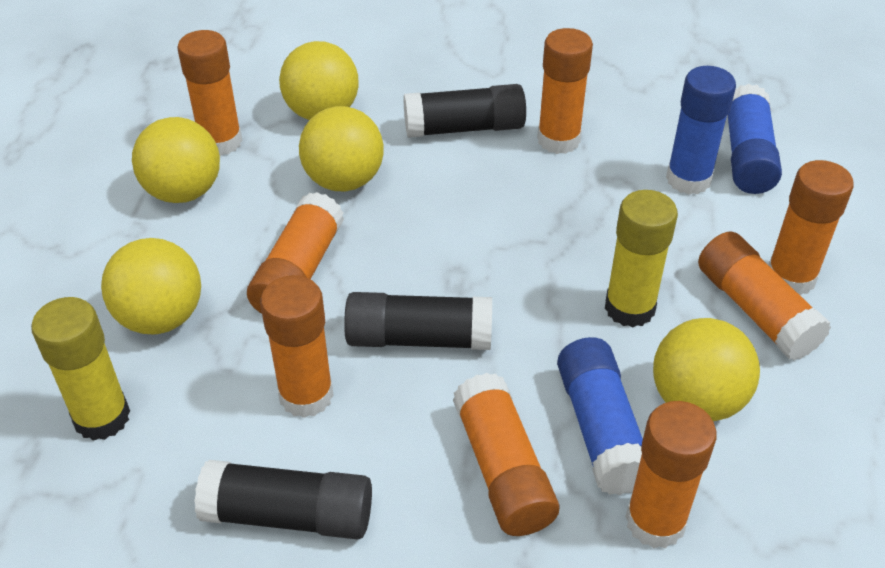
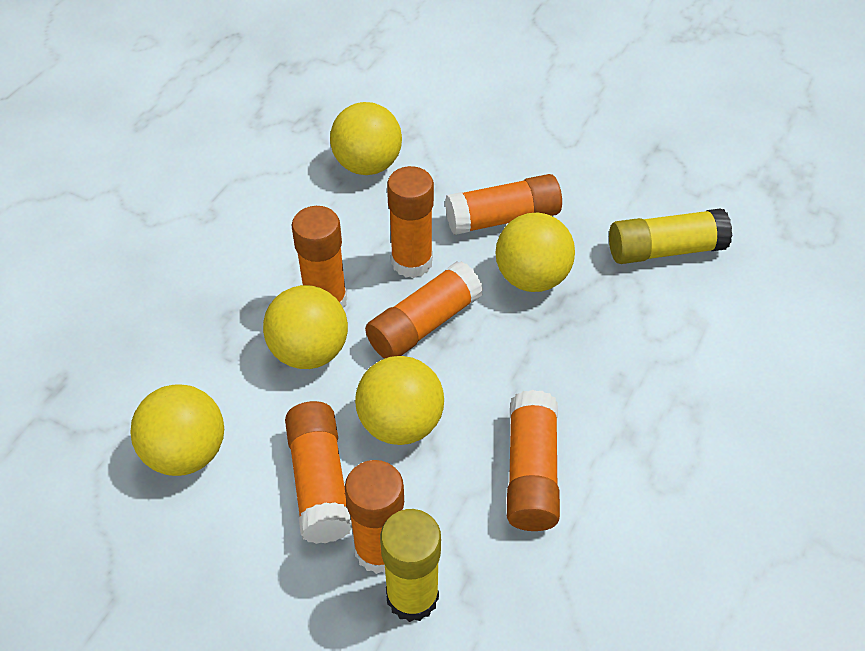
black glue stick: 3 -> 0
blue glue stick: 3 -> 0
orange glue stick: 8 -> 7

